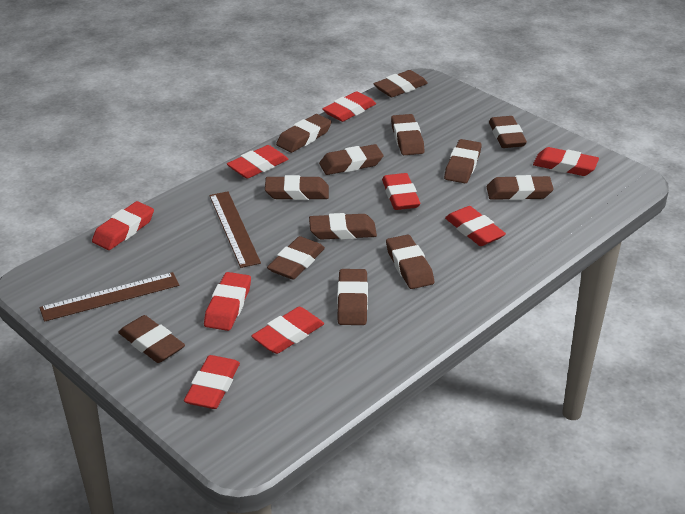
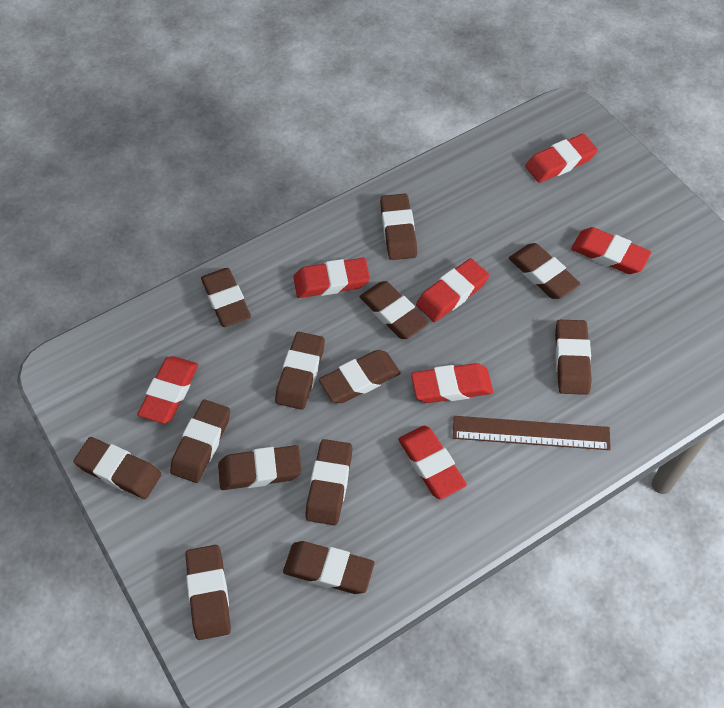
brown ruler: 2 -> 1
red eraser: 9 -> 7

